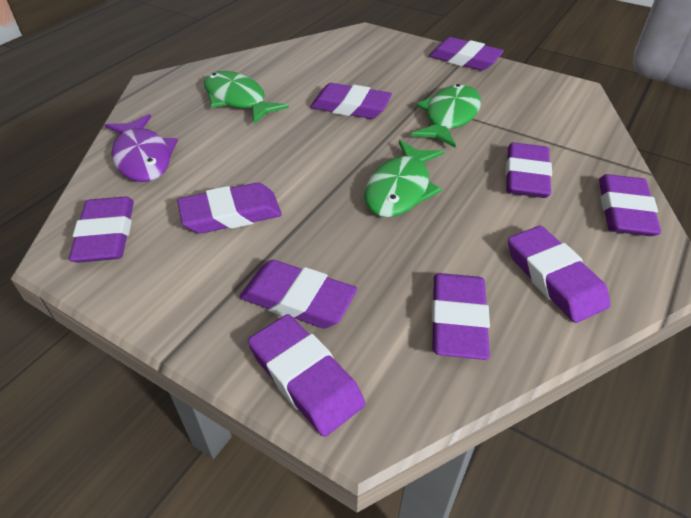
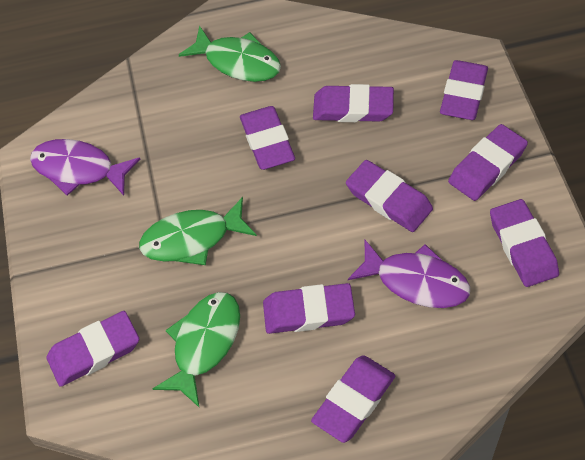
purple eraser: 10 -> 9
purple fish: 1 -> 2

